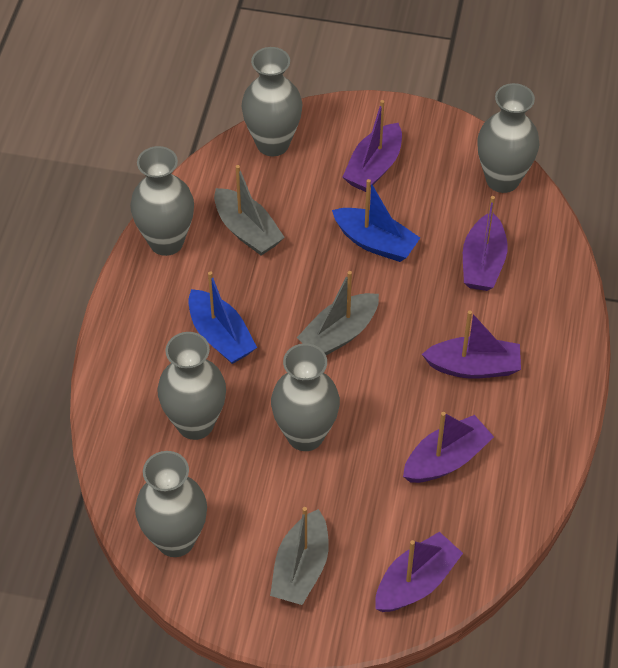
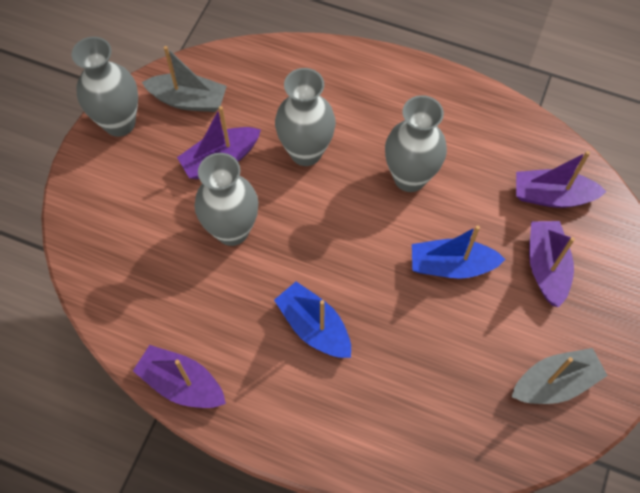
grey boat: 3 -> 2
grey vase: 6 -> 4
purple boat: 5 -> 4

